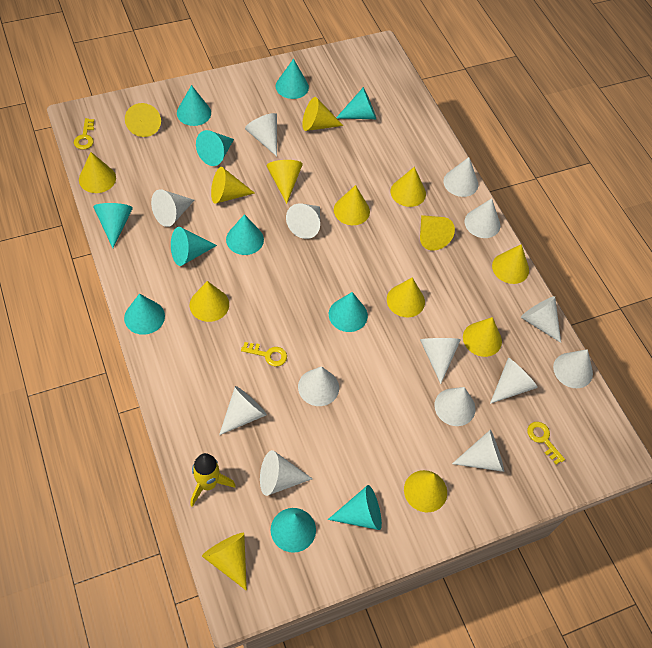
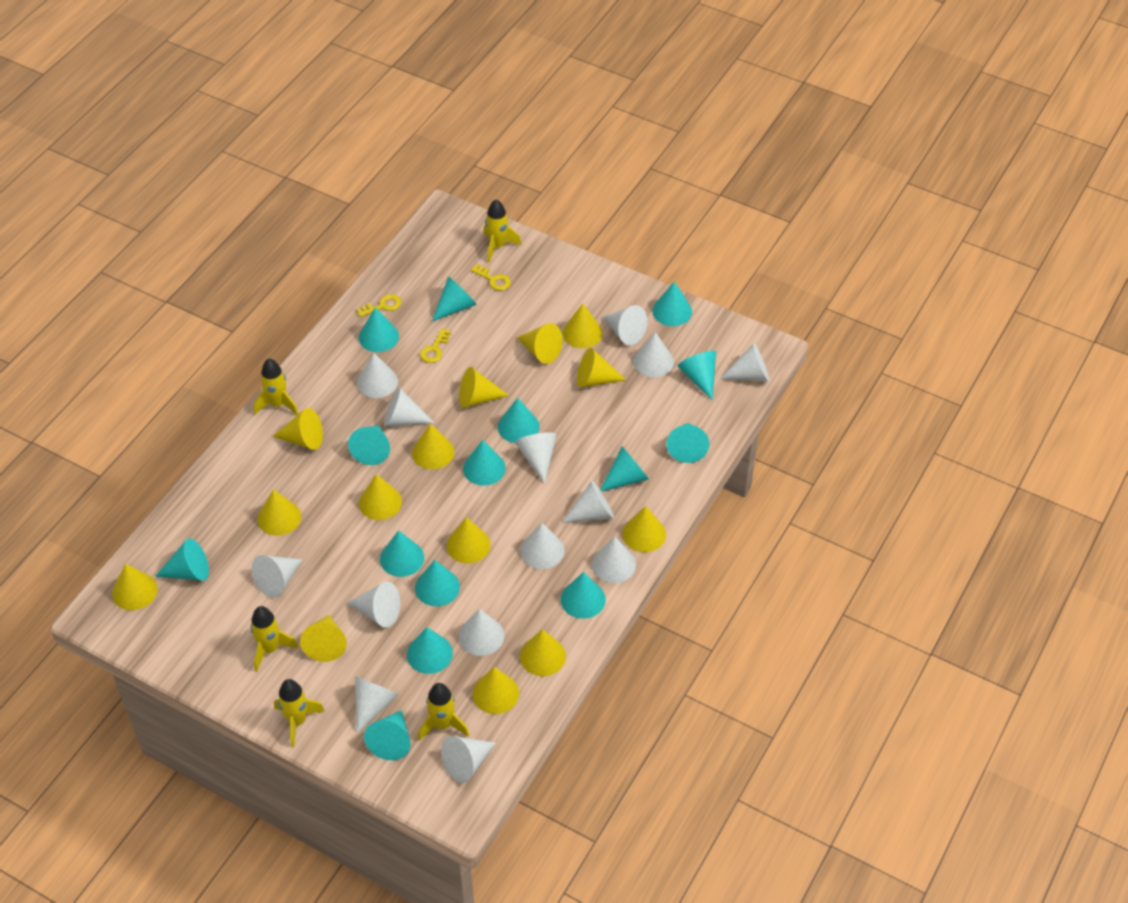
turquoise cone: 11 -> 15
yellow rocket: 1 -> 5

